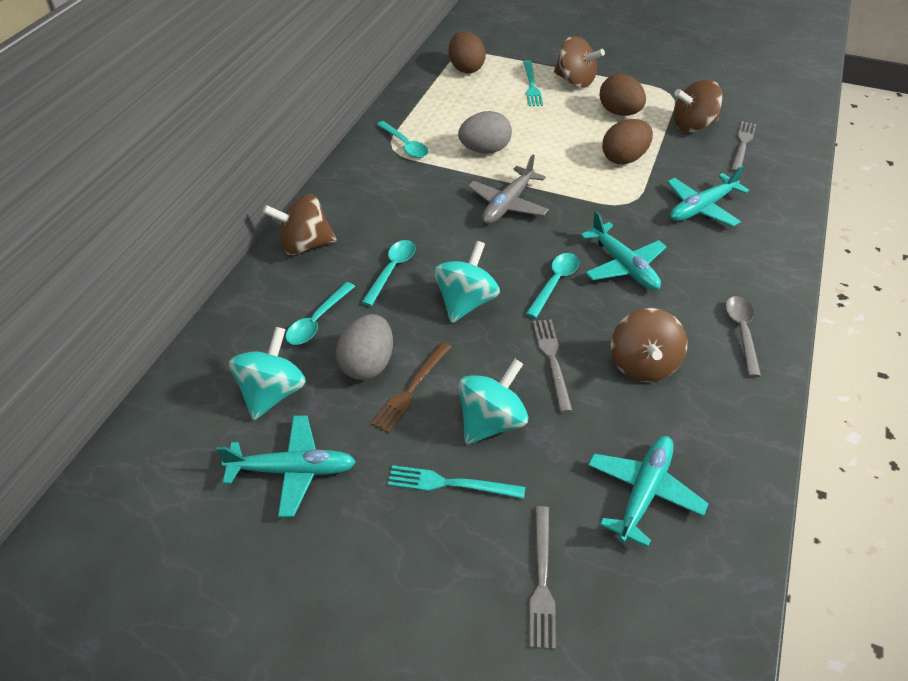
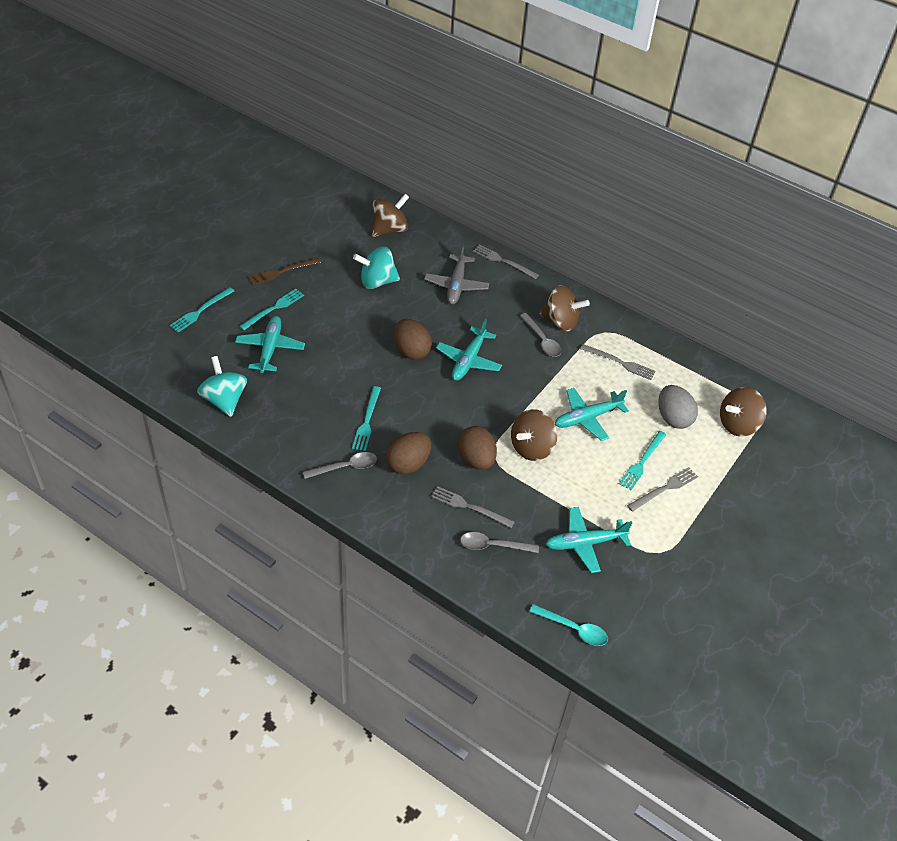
grey egg: 2 -> 1
grey fork: 3 -> 4
grey spoon: 1 -> 3
turquoise fork: 2 -> 4
turquoise spinning top: 3 -> 2
turquoise spoon: 4 -> 1

